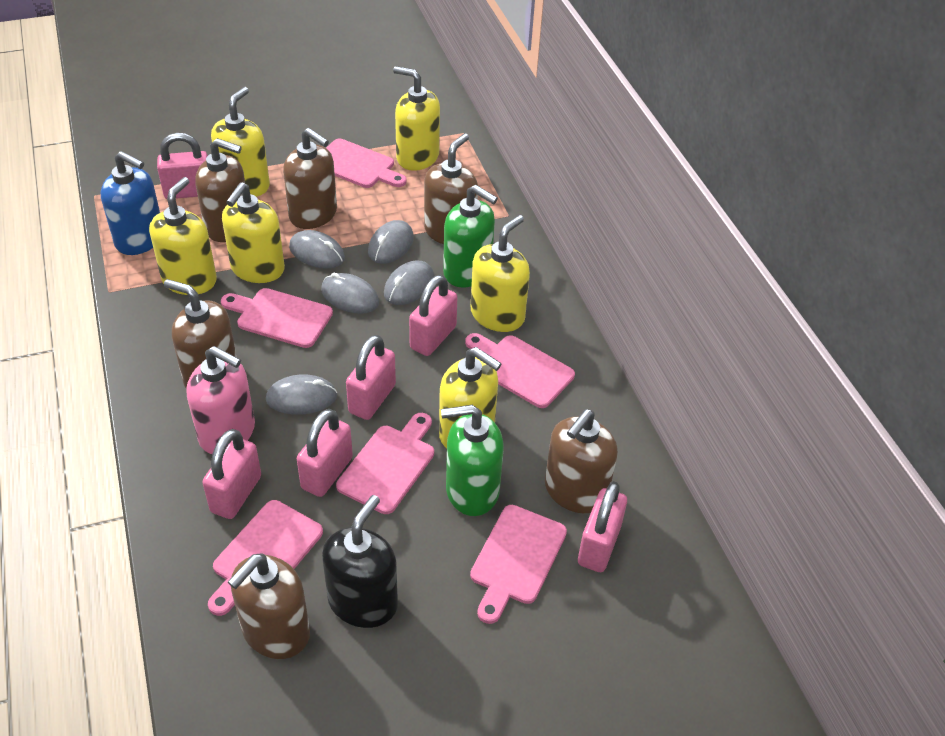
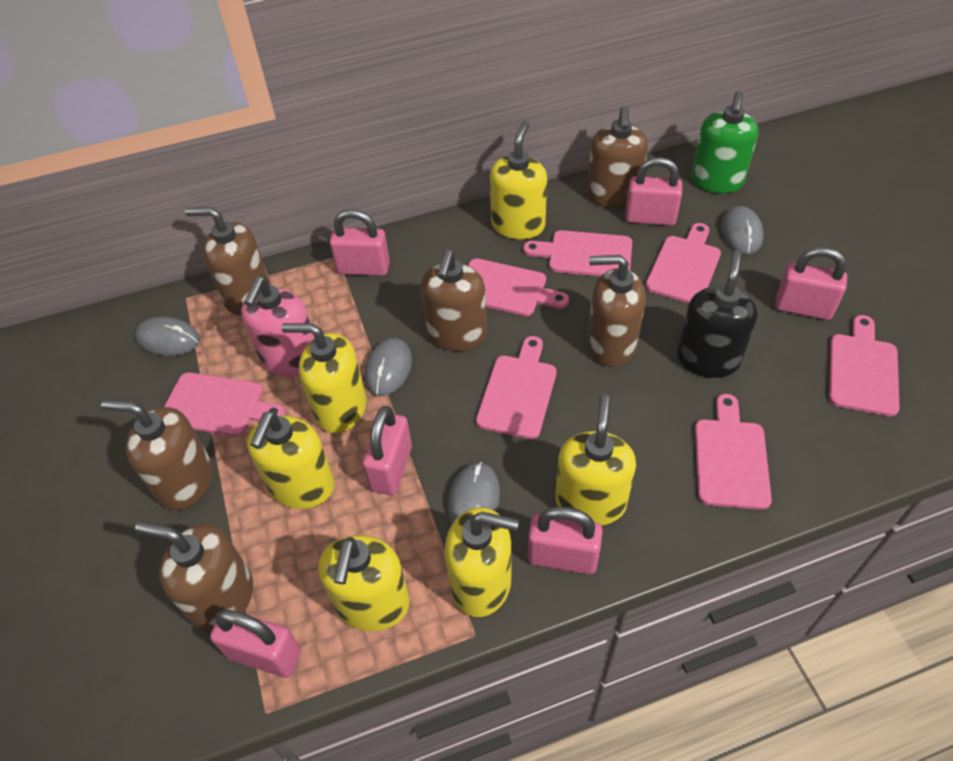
blue soap dispenser: 1 -> 0
green soap dispenser: 2 -> 1
grey mouse: 5 -> 4
pink cutting board: 6 -> 7

